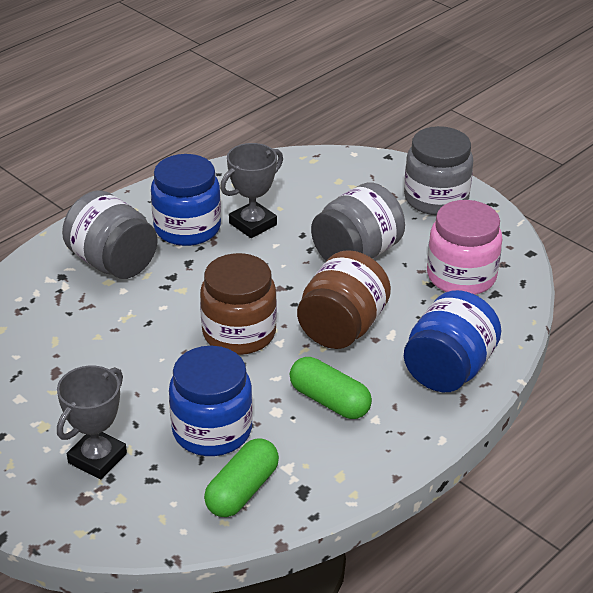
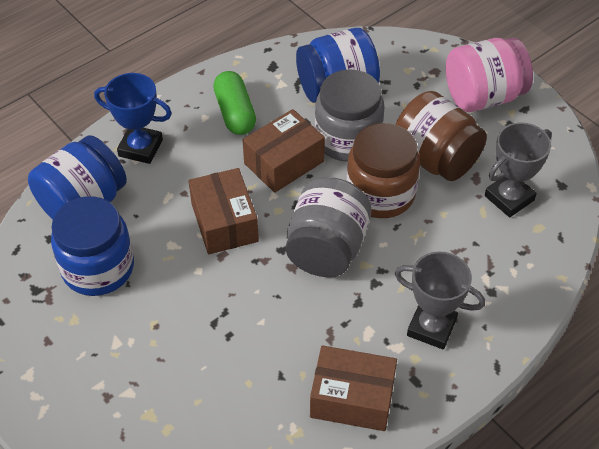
blue trophy: 0 -> 1
brown box: 0 -> 3
green capsule: 2 -> 1
grey jar: 3 -> 2

